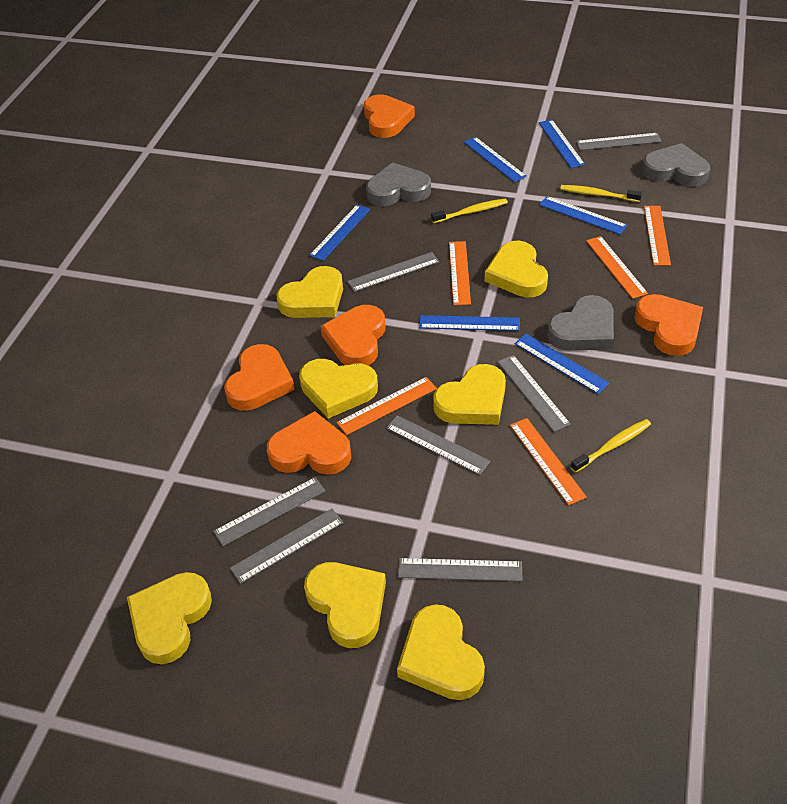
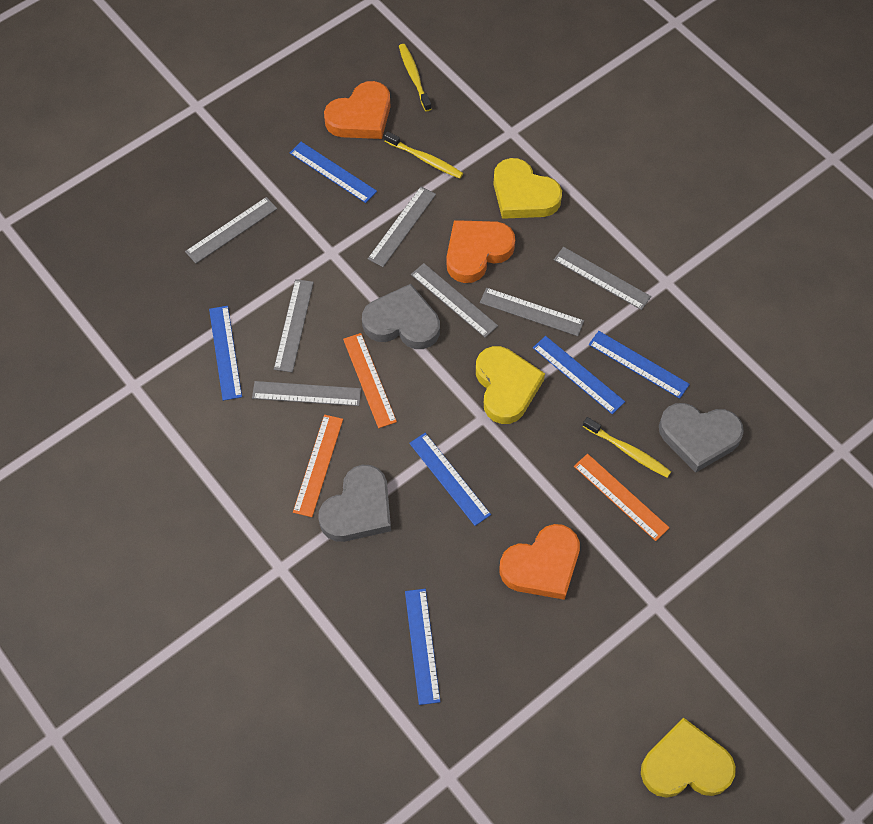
orange heart: 5 -> 3
orange ruler: 5 -> 3
yellow heart: 7 -> 3

